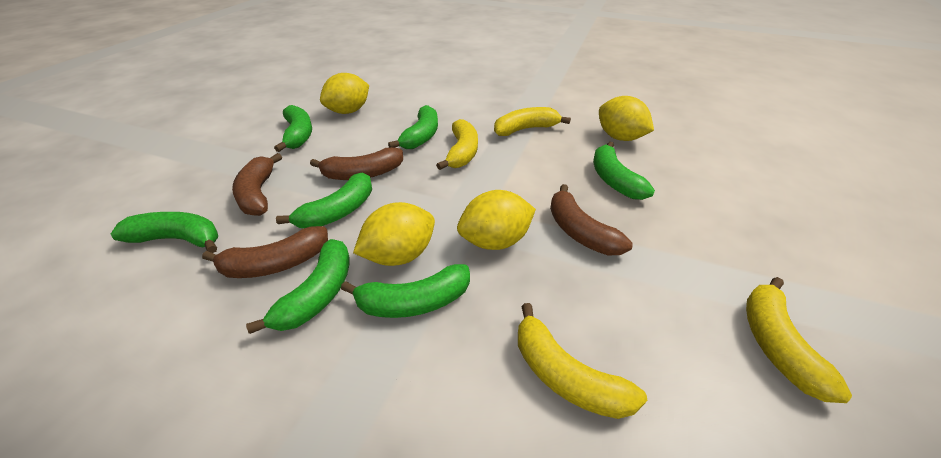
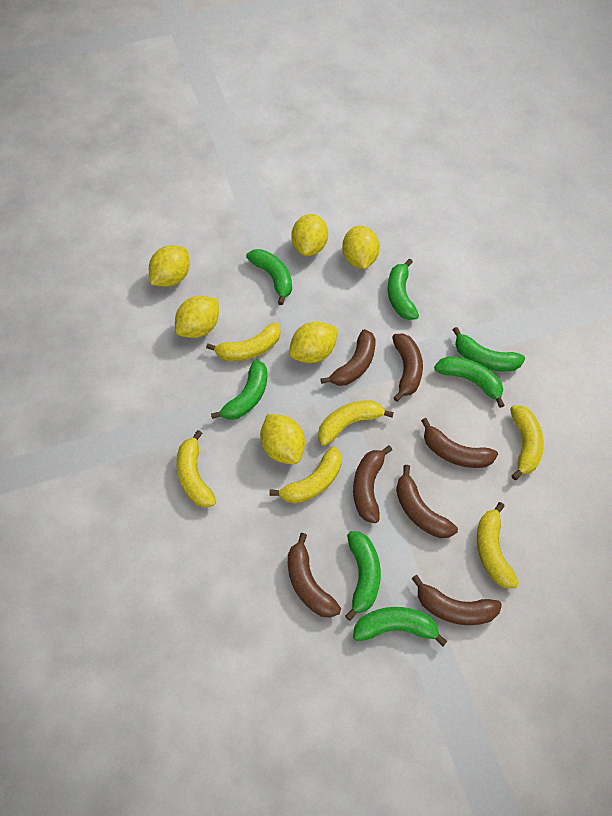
brown banana: 4 -> 7
yellow banana: 4 -> 6
yellow lemon: 4 -> 6

